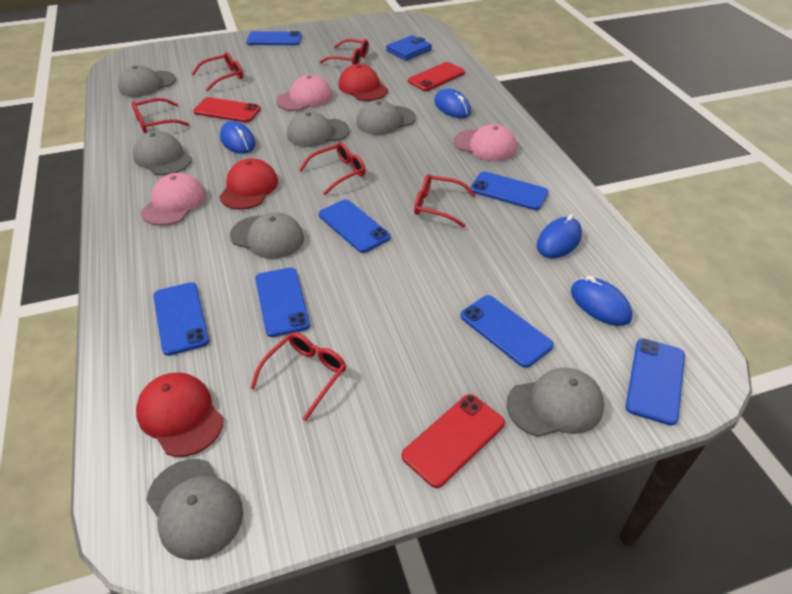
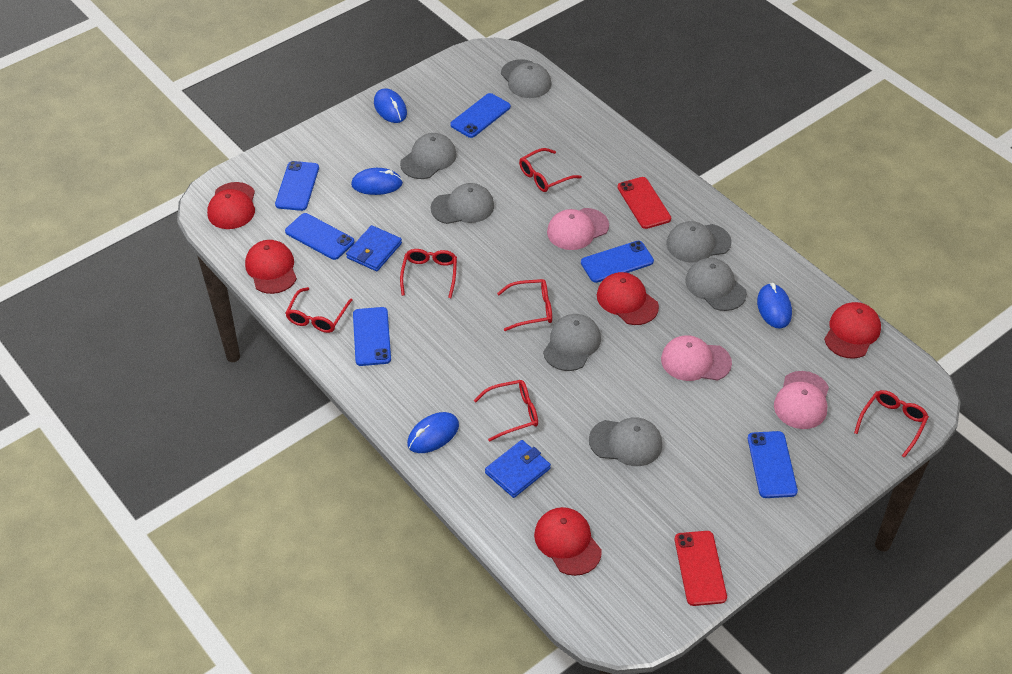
blue phone: 7 -> 6
blue wallet: 1 -> 2
red cap: 3 -> 5
red phone: 3 -> 2

